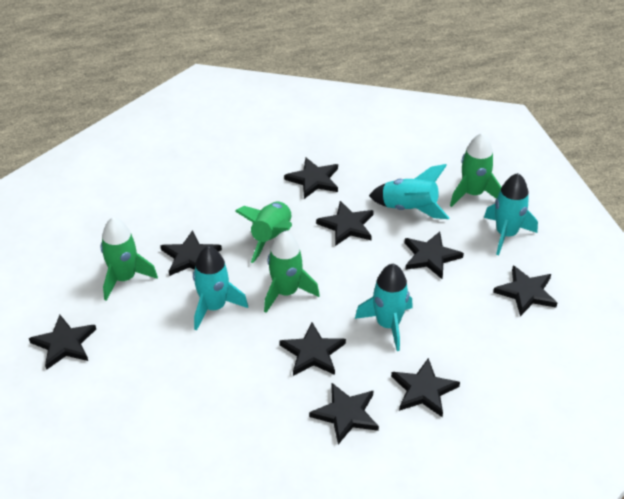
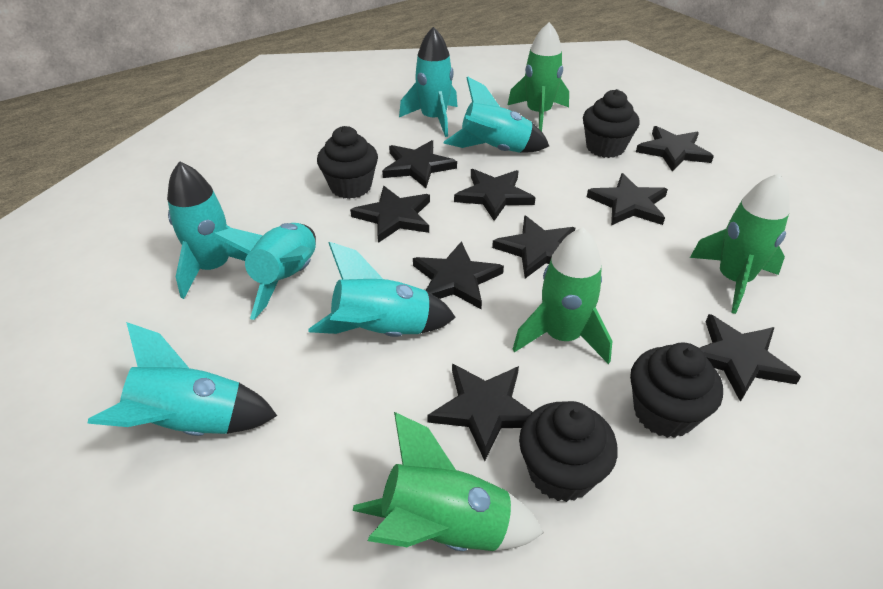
black cupcake: 0 -> 4
turquoise rocket: 4 -> 6

